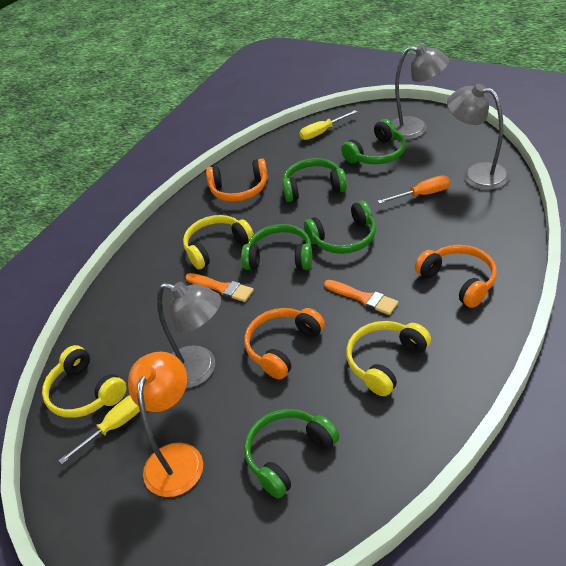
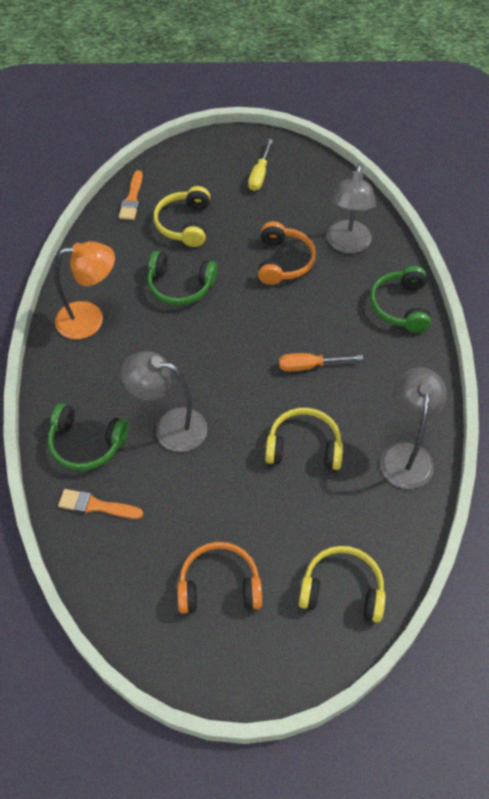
green headphones: 5 -> 3
orange headphones: 3 -> 2
yellow screwdriver: 2 -> 1

